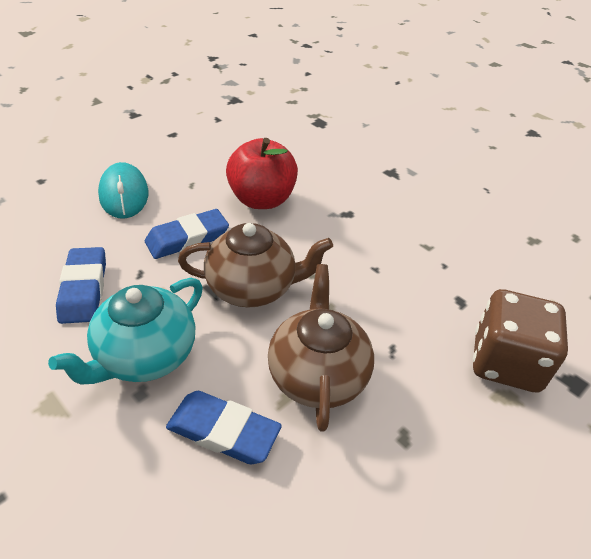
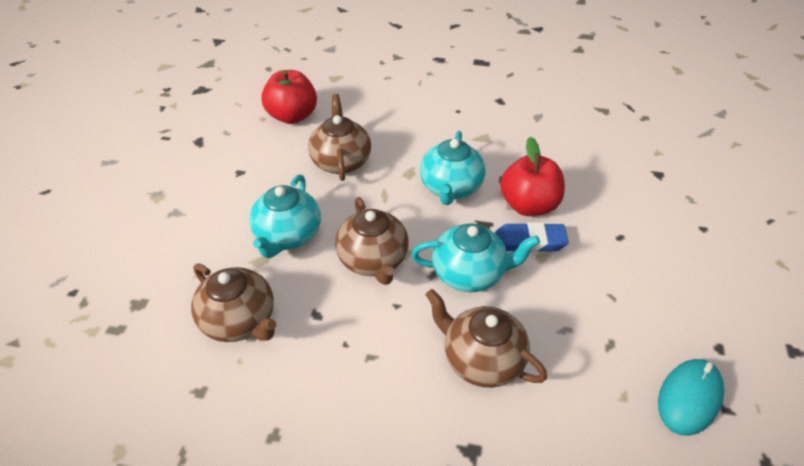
blue eraser: 3 -> 1
brown dice: 1 -> 0
brown teapot: 2 -> 4
red apple: 1 -> 2
turquoise teapot: 1 -> 3

